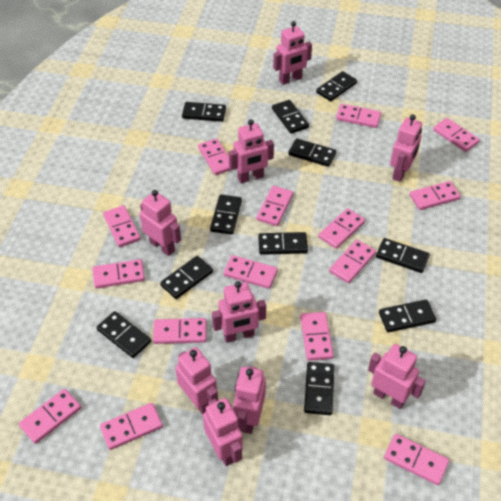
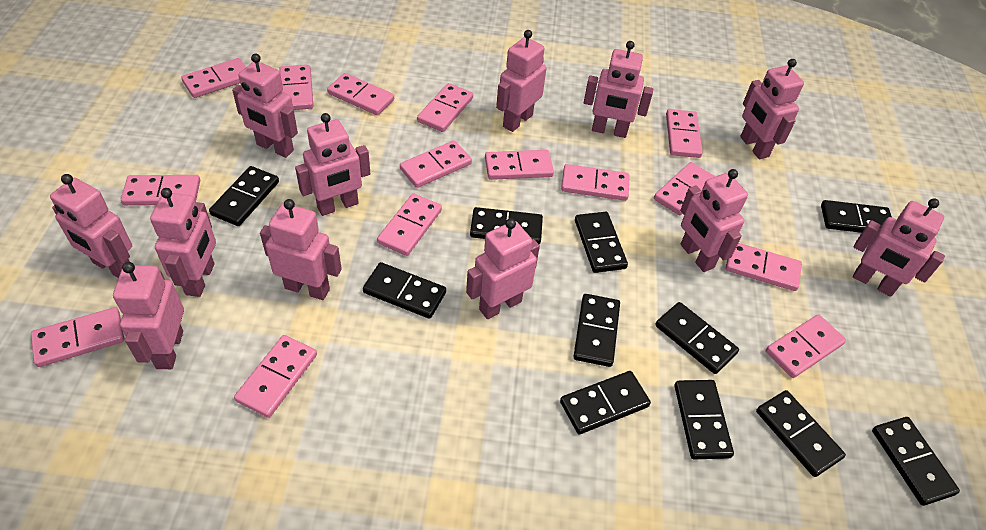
pink robot: 9 -> 12

